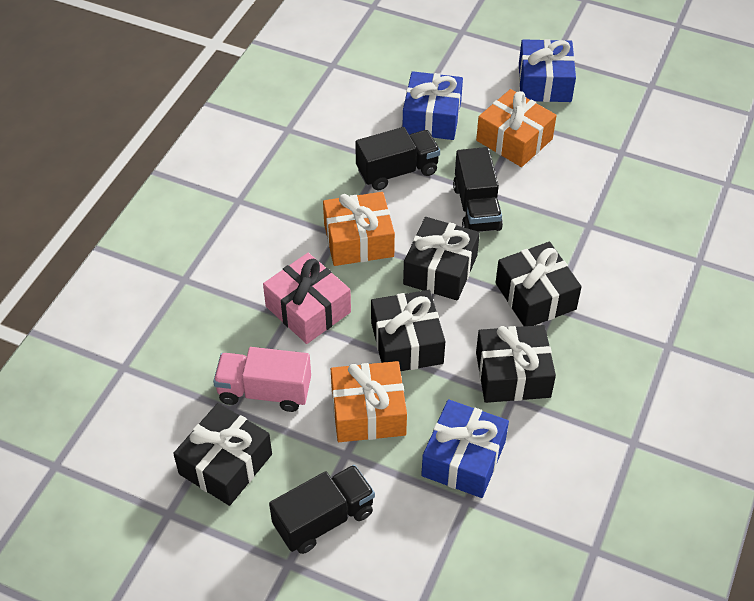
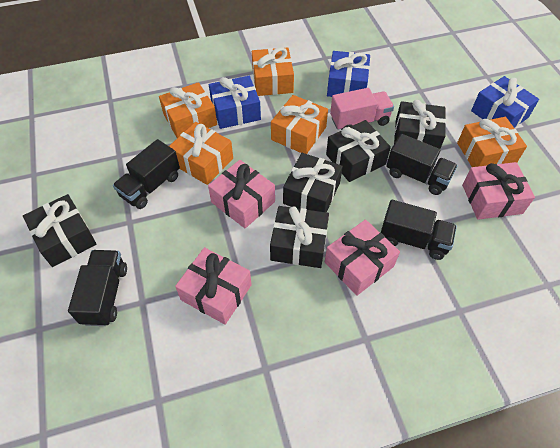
black truck: 3 -> 4
orange gift: 3 -> 5
pink gift: 1 -> 4

